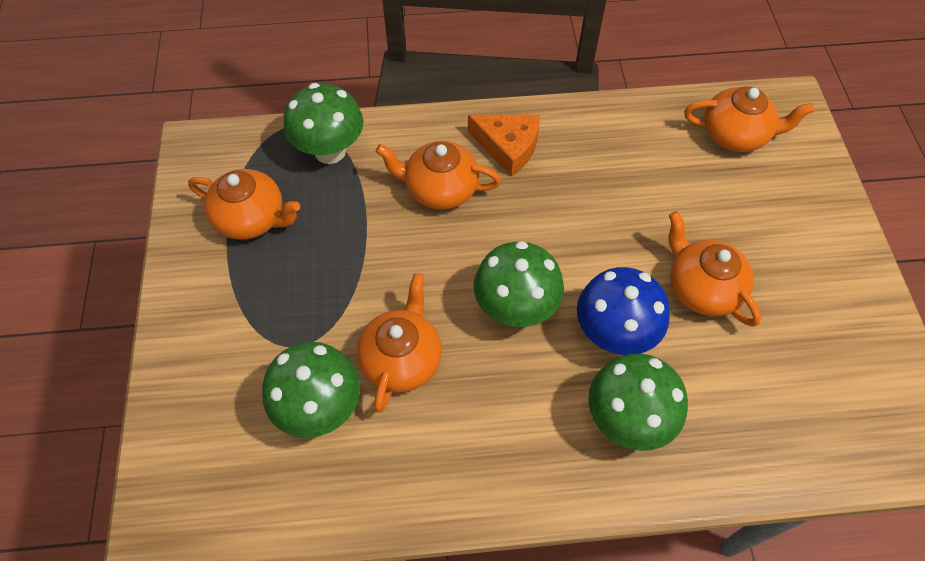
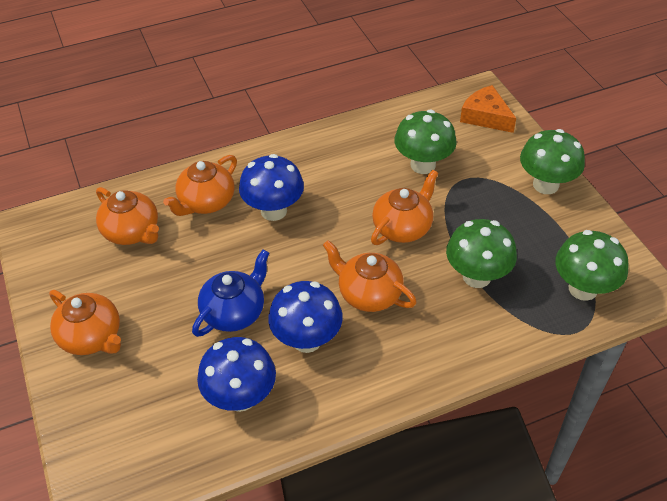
blue mushroom: 1 -> 3
blue teapot: 0 -> 1

